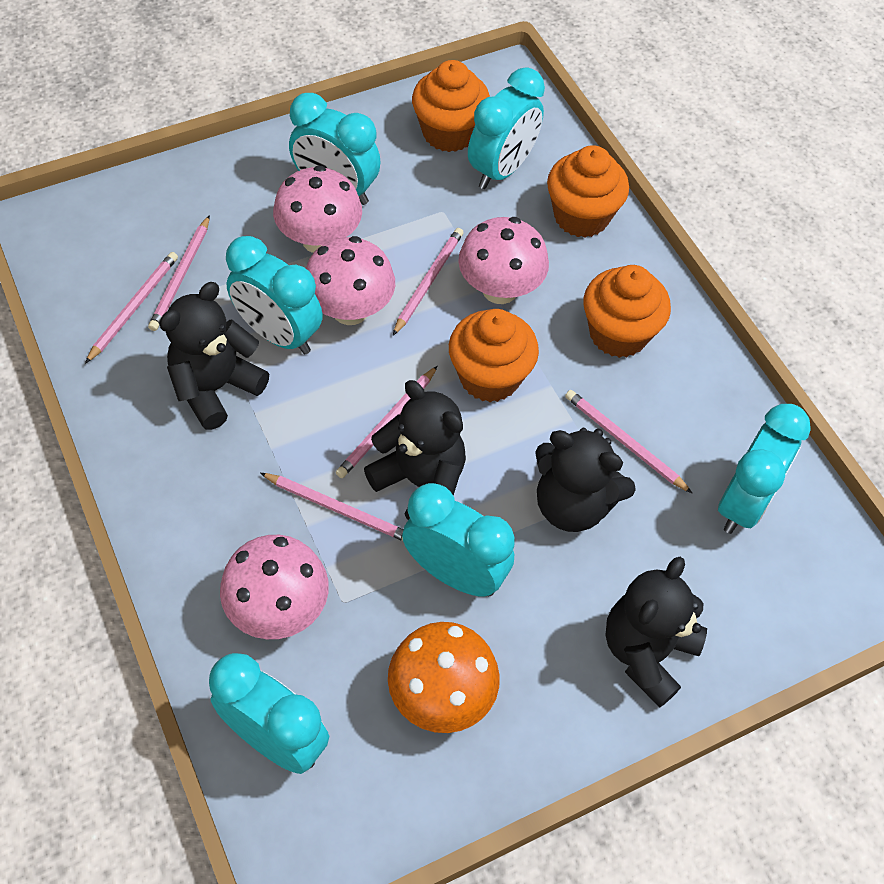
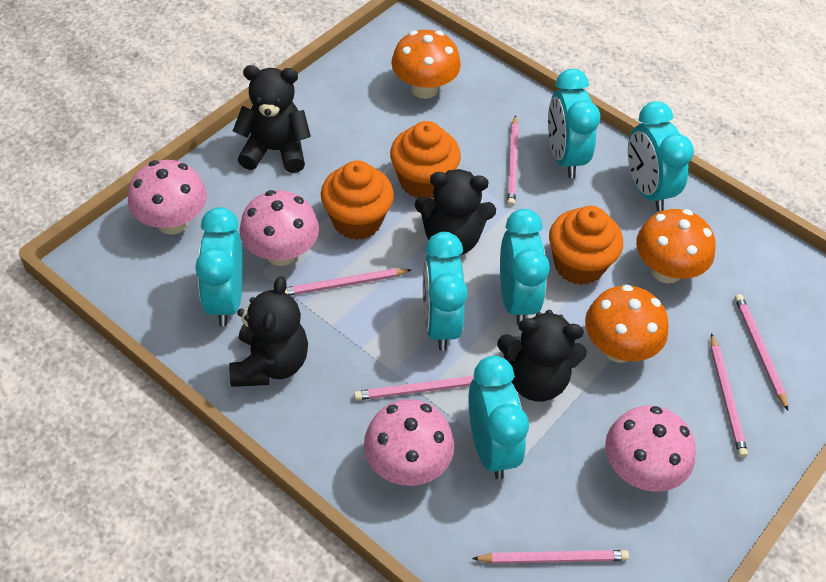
orange cupcake: 4 -> 3
orange mushroom: 1 -> 3

